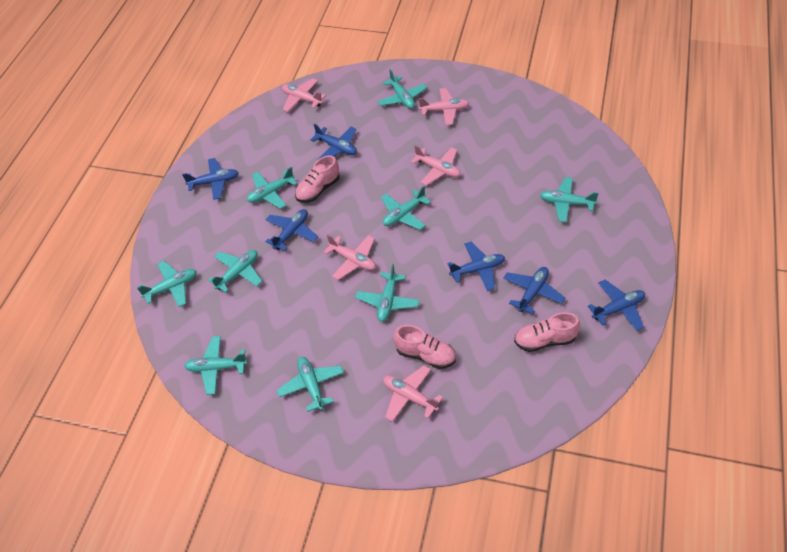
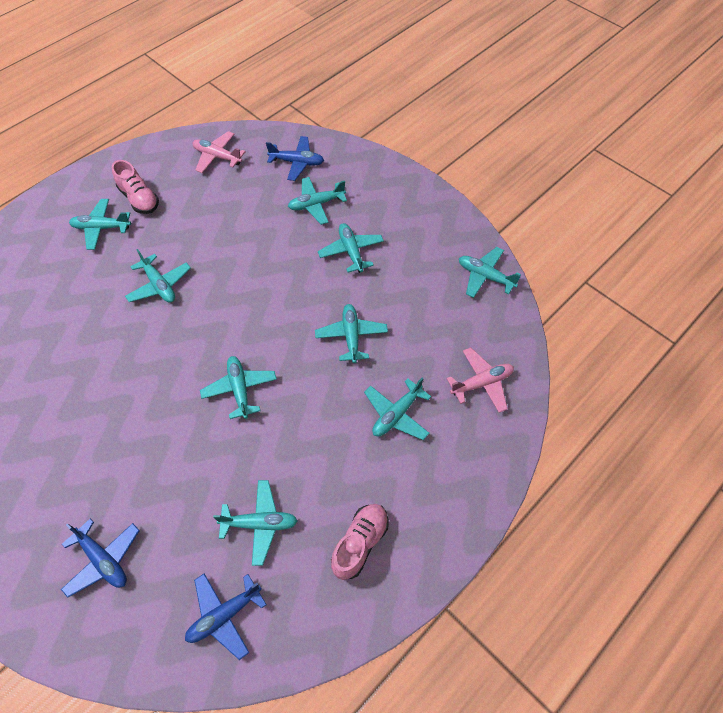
blue plane: 6 -> 3
pink plane: 5 -> 2
pink shoe: 3 -> 2

